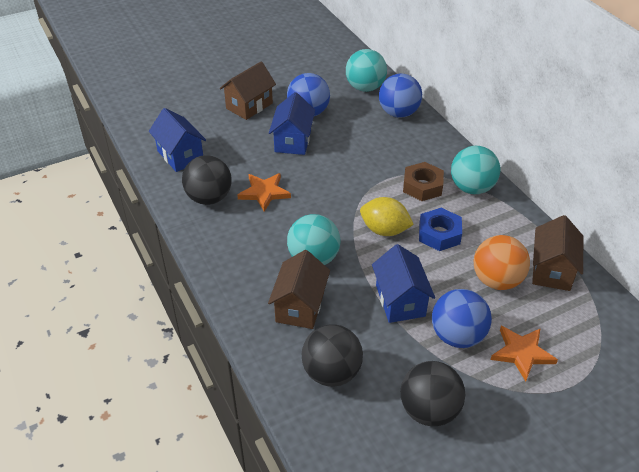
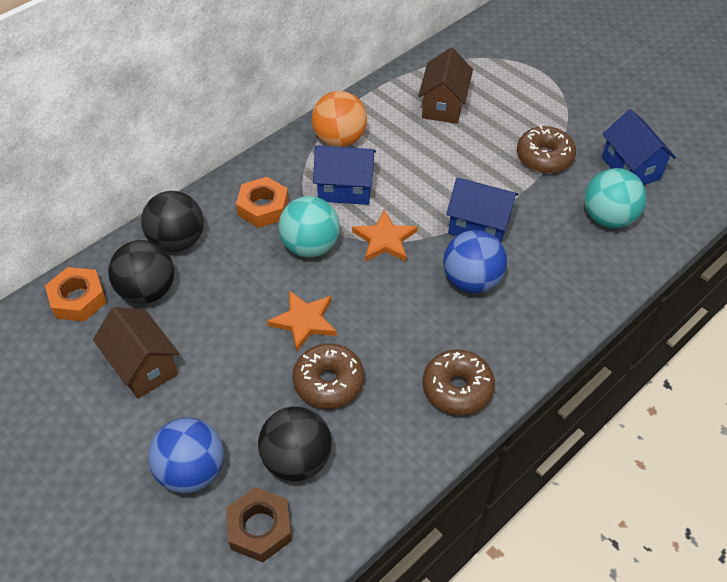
blue ball: 3 -> 2
blue nut: 1 -> 0
brown donut: 0 -> 3
brown house: 3 -> 2
orange nut: 0 -> 2
turquoise ball: 3 -> 2
yellow lemon: 1 -> 0

